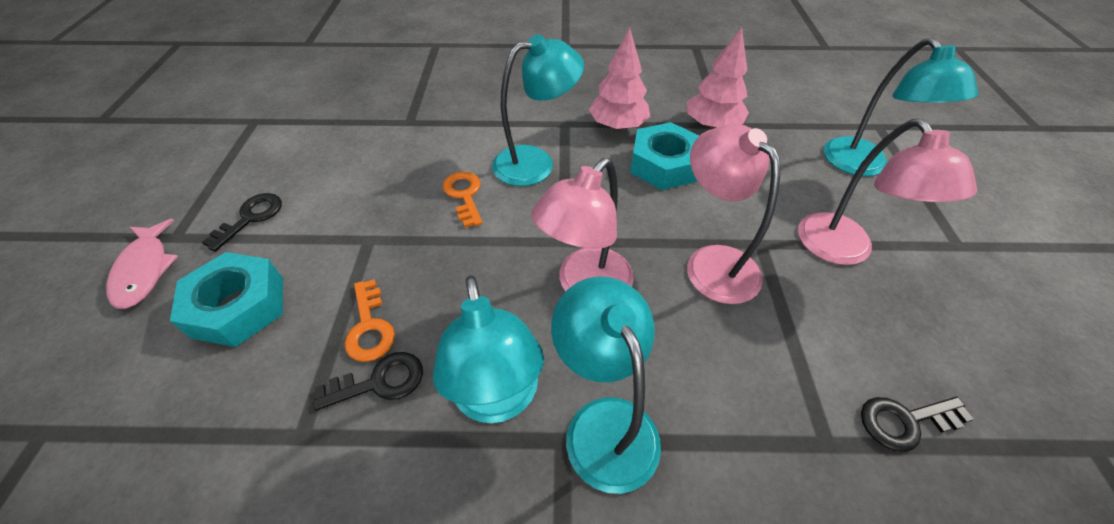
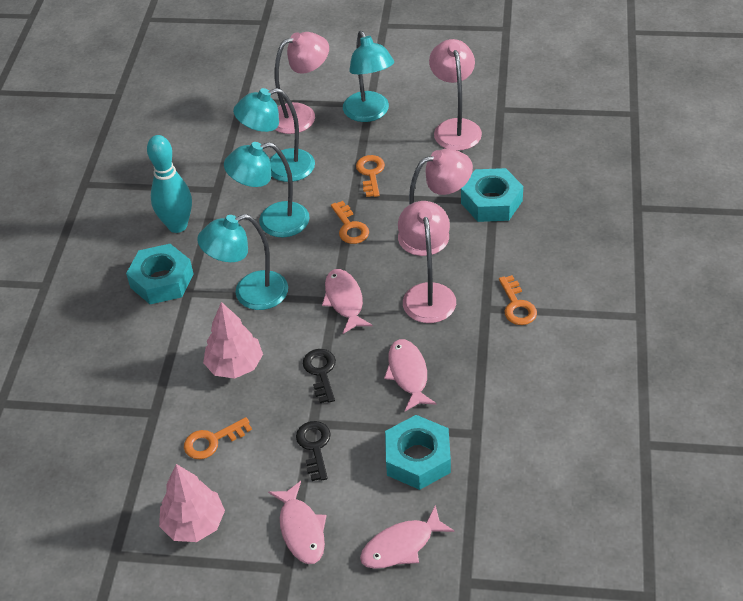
black key: 3 -> 2
orange key: 2 -> 4
pink fish: 1 -> 4
pink lamp: 3 -> 4
turquoise bowling pin: 0 -> 1
turquoise nut: 2 -> 3

